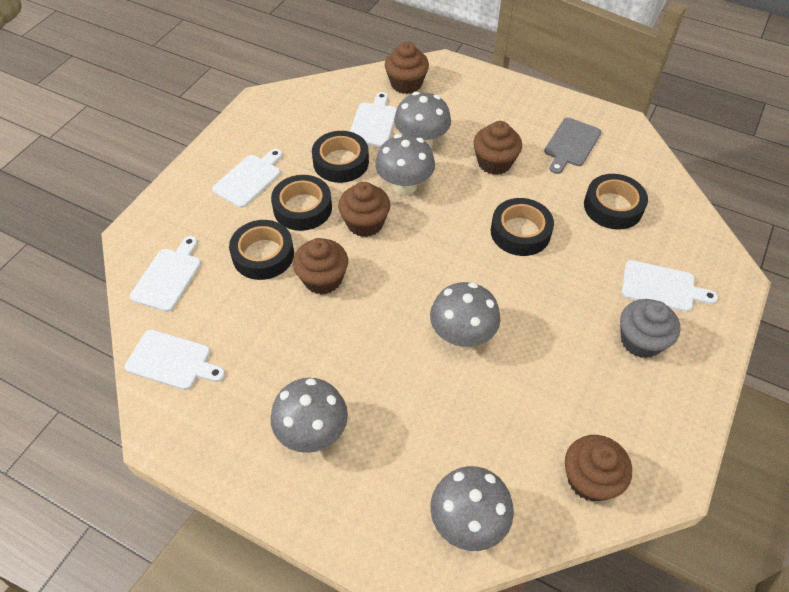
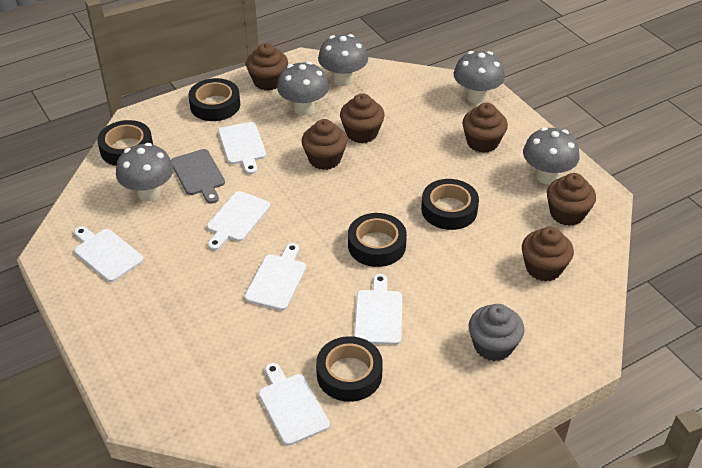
brown cupcake: 5 -> 6
white cutting board: 5 -> 6

